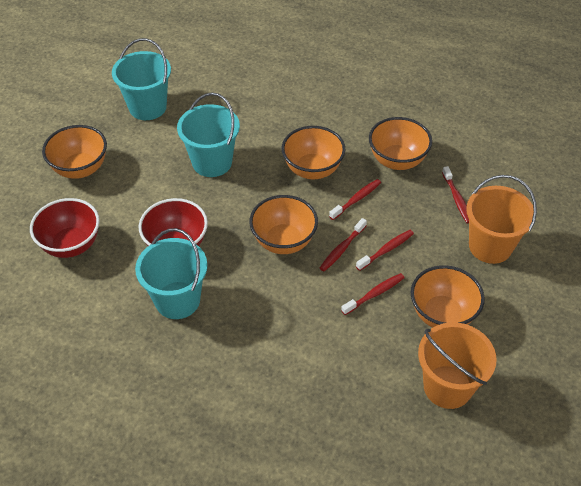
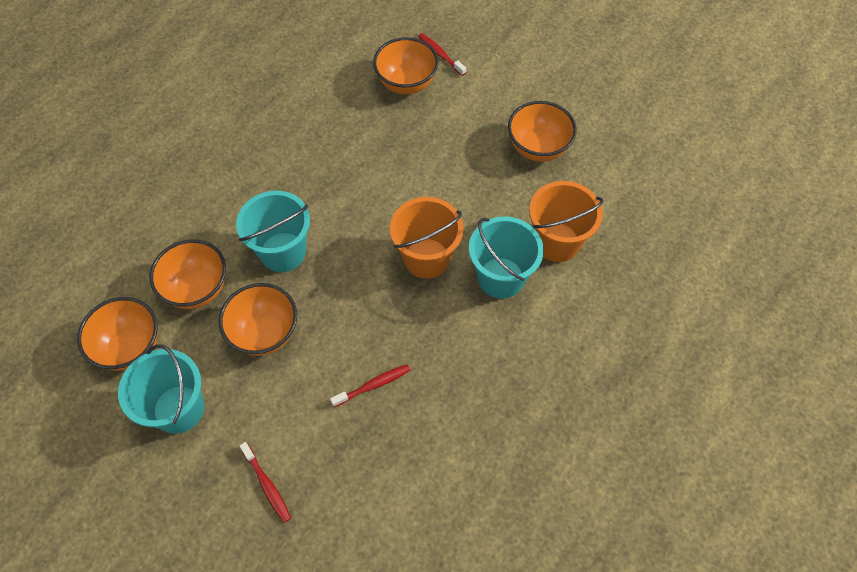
red bowl: 2 -> 0
red toothbrush: 5 -> 3

